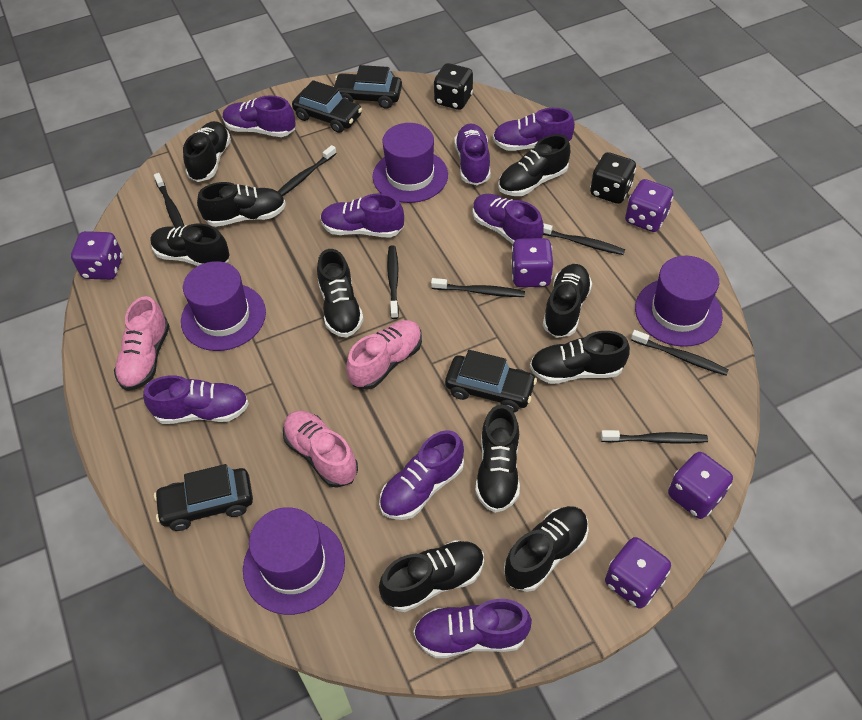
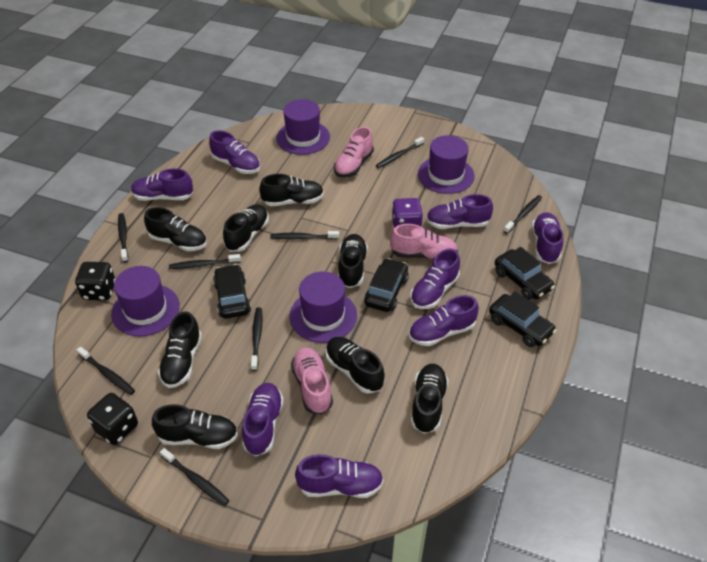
black shoe: 10 -> 8
black toothbrush: 7 -> 8
purple dice: 5 -> 1

